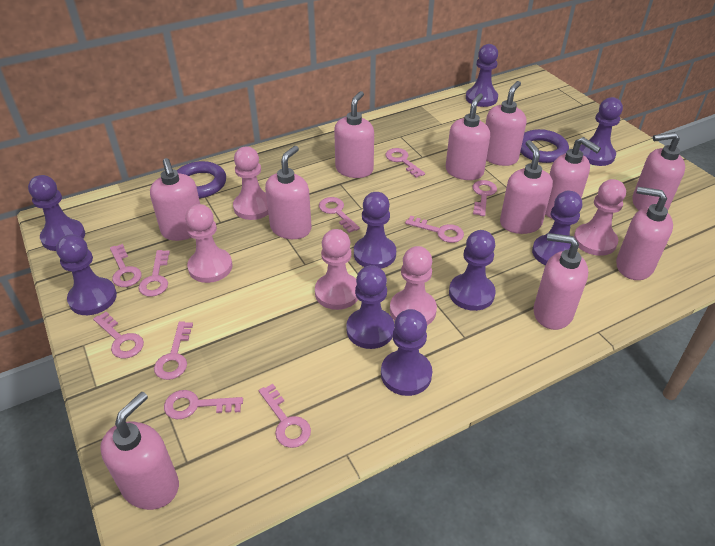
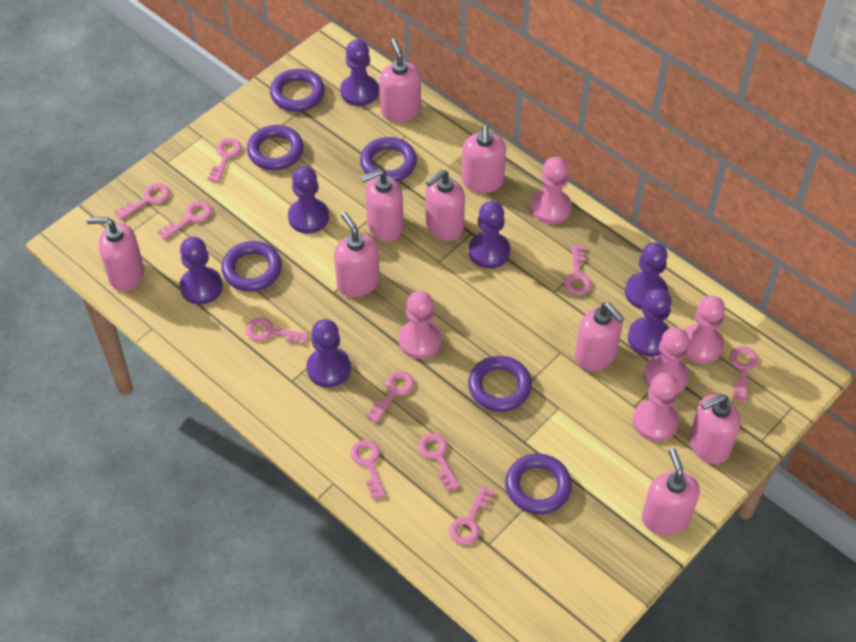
pink soap dispenser: 11 -> 9
purple pawn: 9 -> 7
purple ring: 2 -> 6

